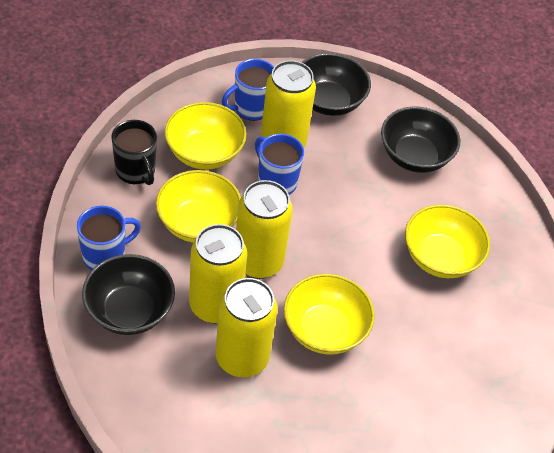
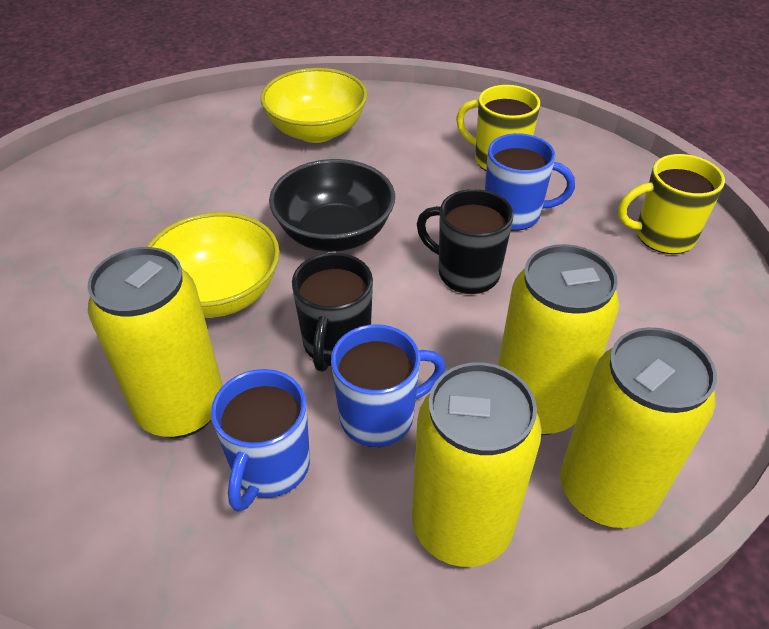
black bowl: 3 -> 1
black mug: 1 -> 2
yellow bowl: 4 -> 2
yellow mug: 0 -> 2

